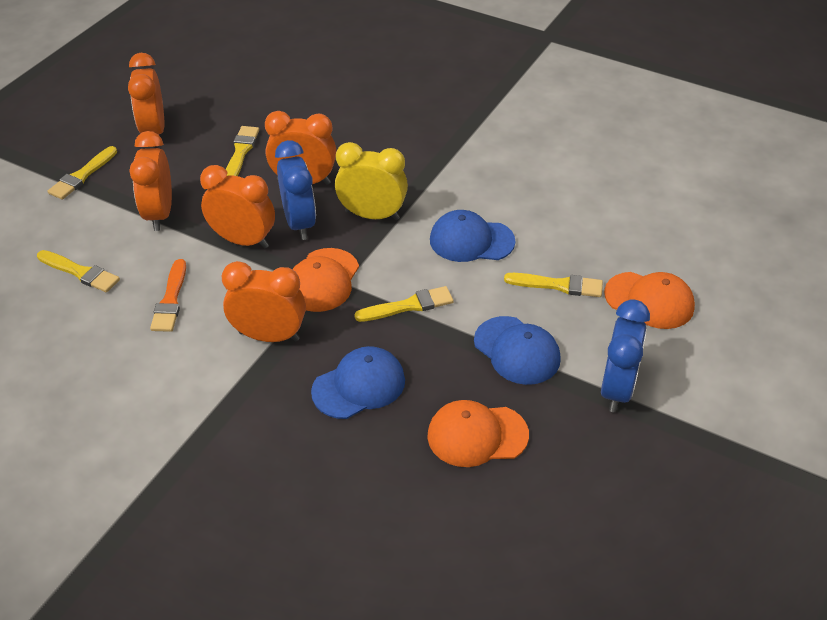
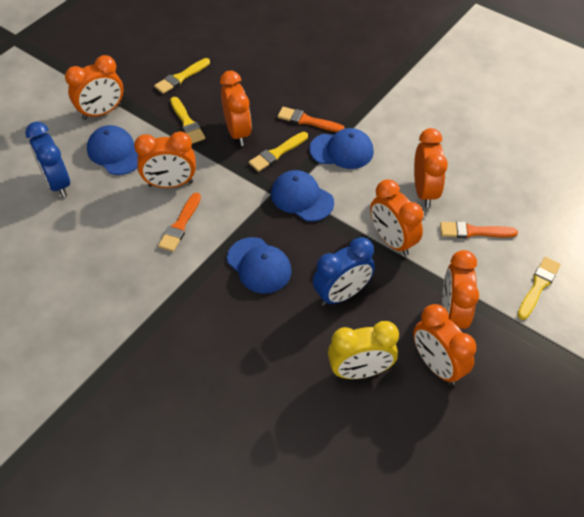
blue cap: 3 -> 4
orange brush: 1 -> 3
orange cap: 3 -> 0
orange clock: 5 -> 7
yellow brush: 5 -> 4

